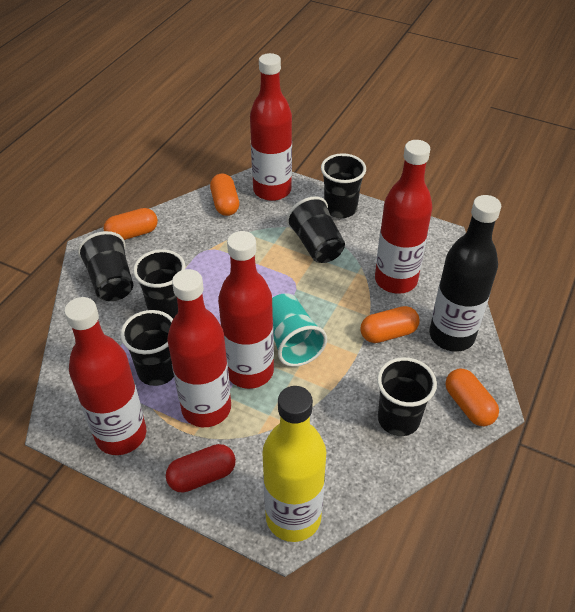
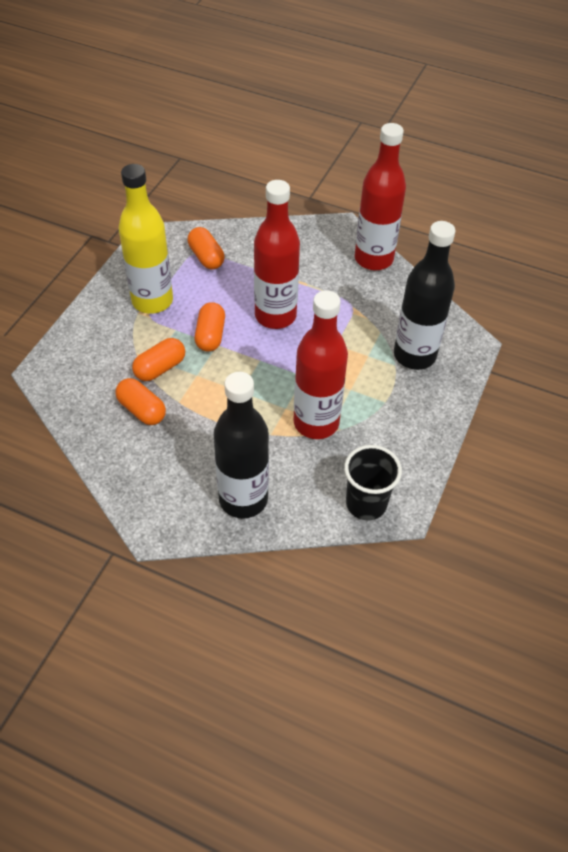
black bottle: 1 -> 2
black cup: 6 -> 1
red bottle: 5 -> 3
red capsule: 1 -> 0
turquoise cup: 1 -> 0

